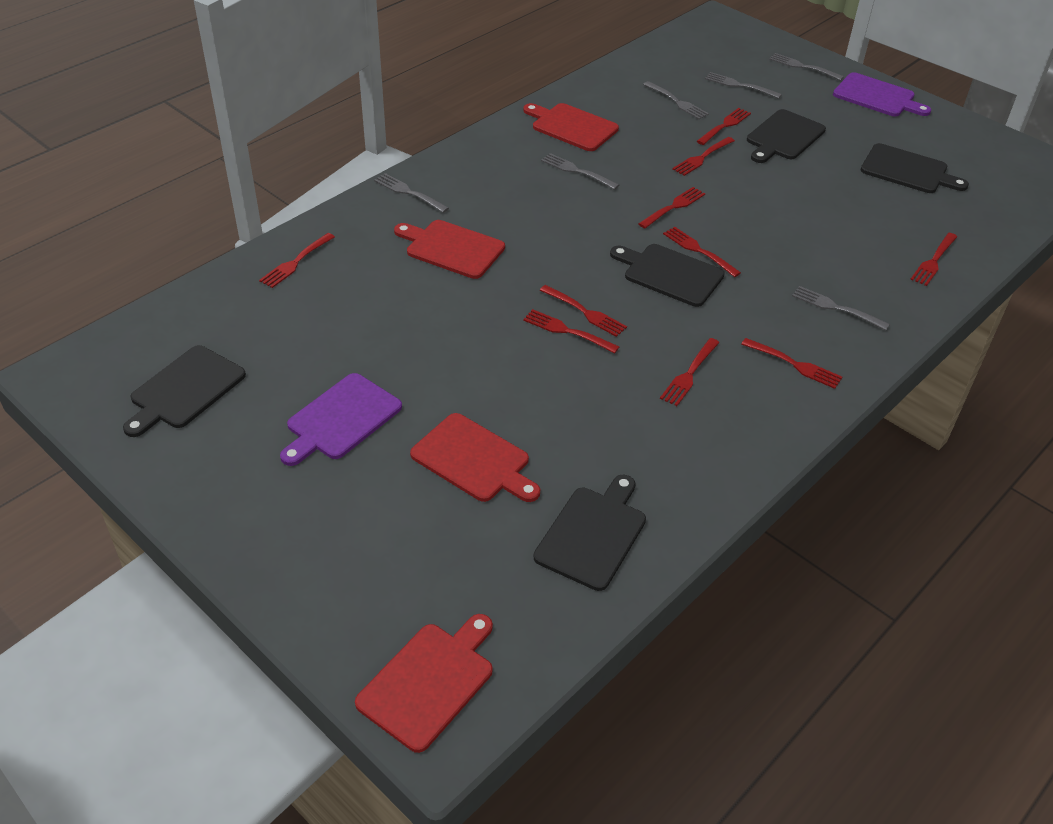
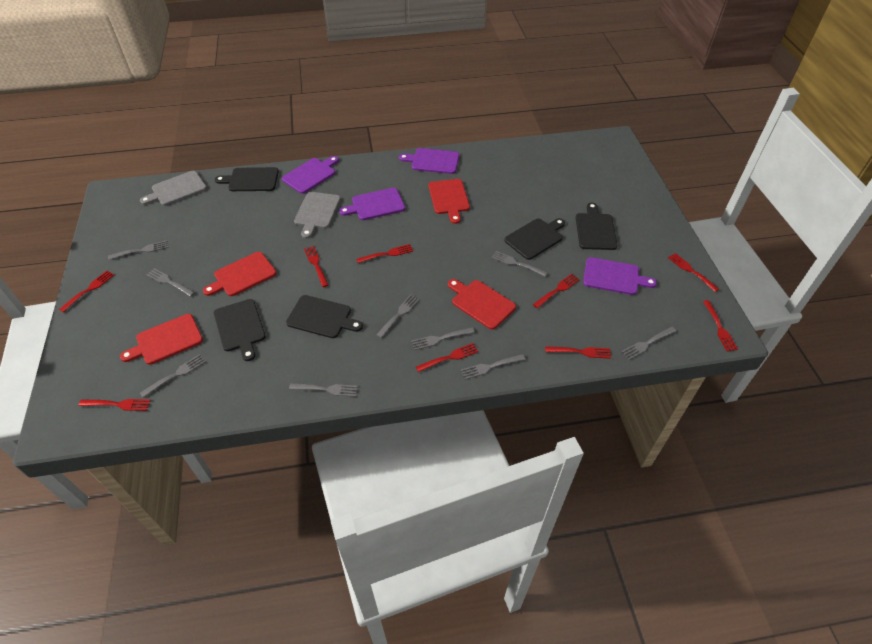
grey cutting board: 0 -> 2
grey fork: 6 -> 9
purple cutting board: 2 -> 4
red fork: 10 -> 9

